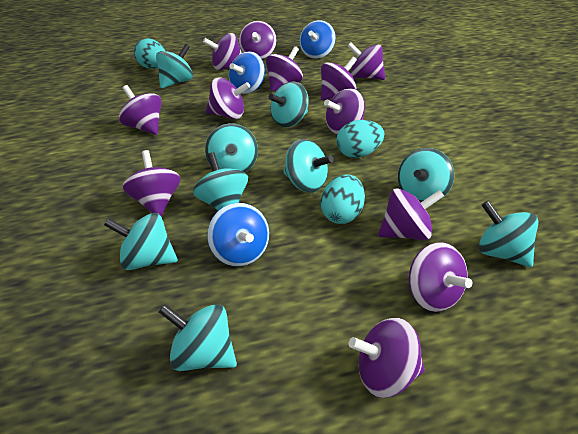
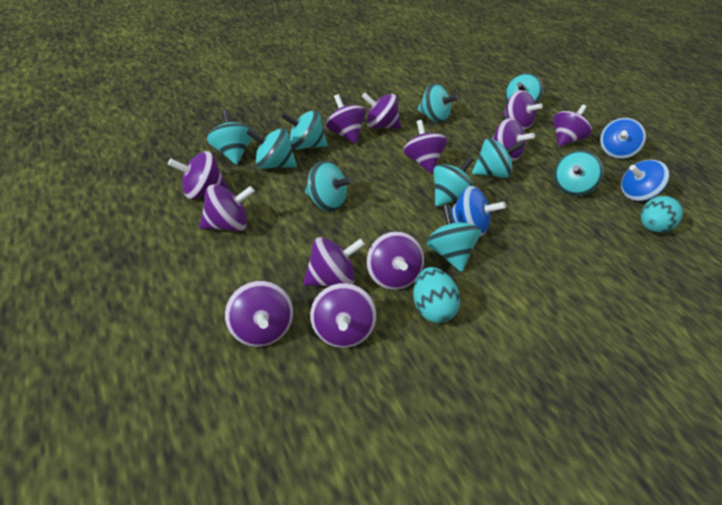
turquoise egg: 3 -> 2
turquoise spinning top: 9 -> 10

